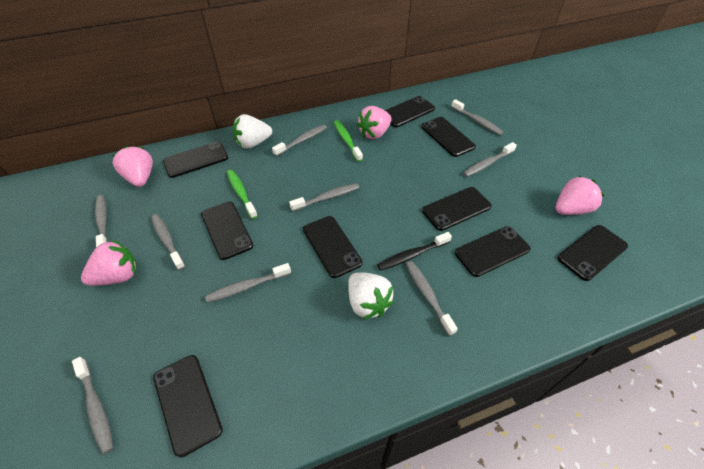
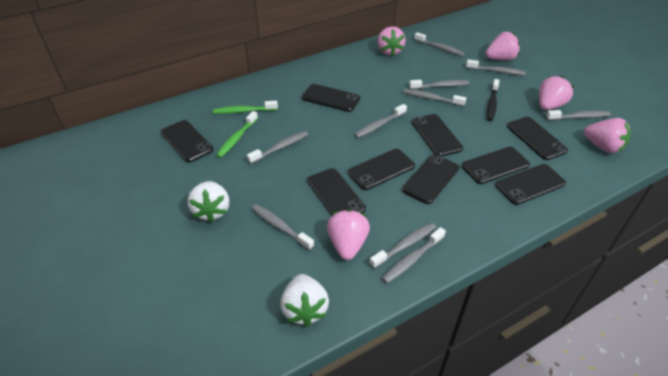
grey toothbrush: 9 -> 10
pink strawberry: 4 -> 5

